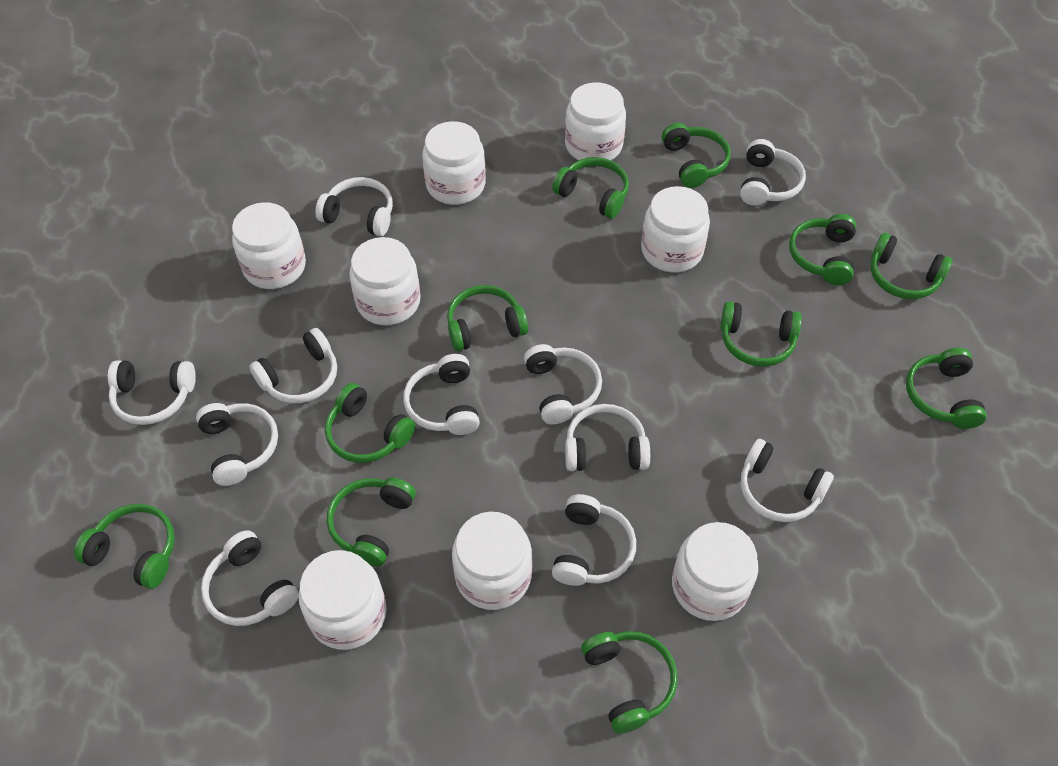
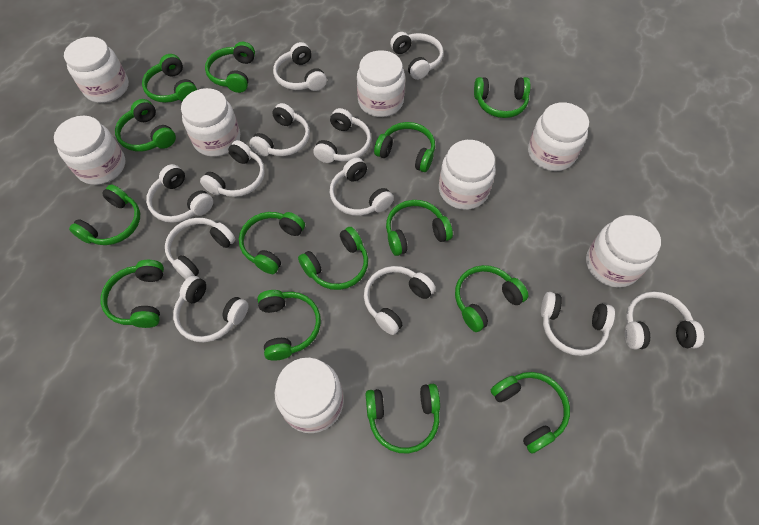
green headphones: 11 -> 14
white headphones: 11 -> 12

